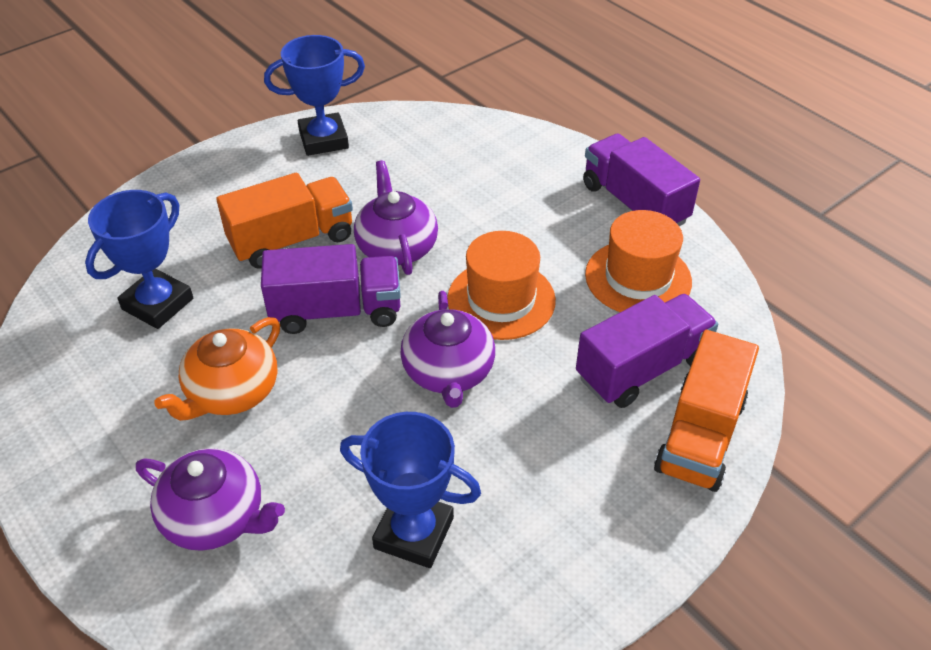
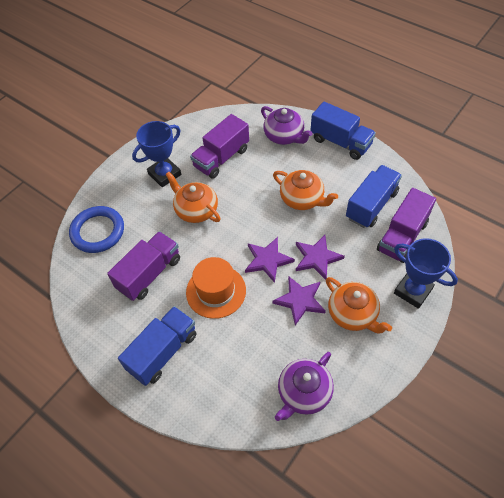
blue ring: 0 -> 1
blue trophy: 3 -> 2
blue truck: 0 -> 3
orange hat: 2 -> 1
orange teapot: 1 -> 3
orange truck: 2 -> 0
purple star: 0 -> 3
purple teapot: 3 -> 2

